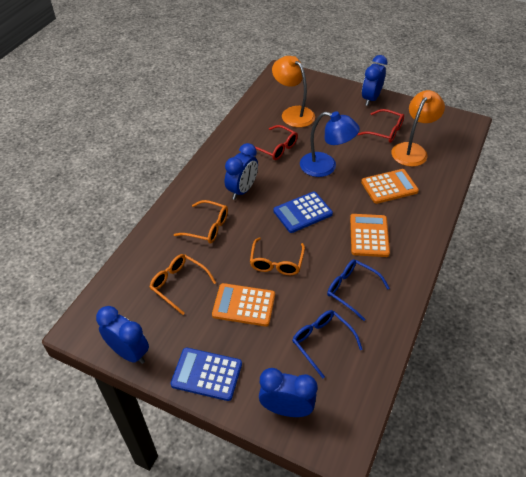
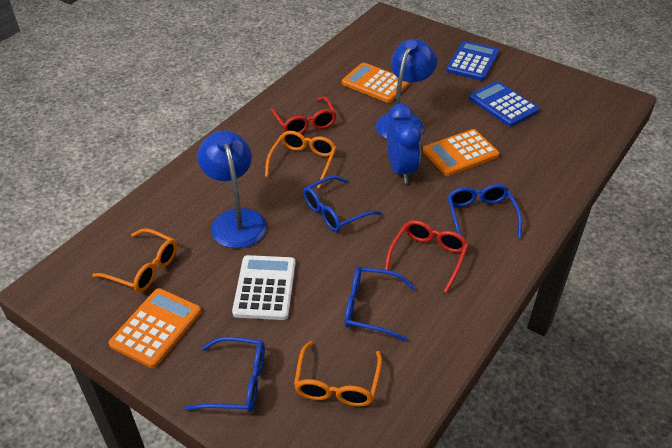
blue clock: 4 -> 1
blue glasses: 2 -> 4
blue lamp: 1 -> 2
orange lamp: 2 -> 0
white calculator: 0 -> 1

